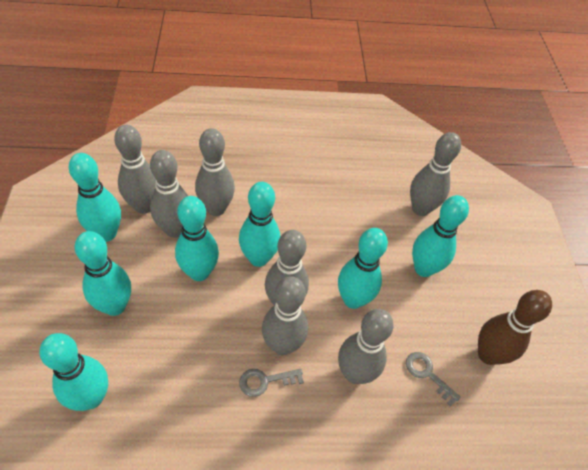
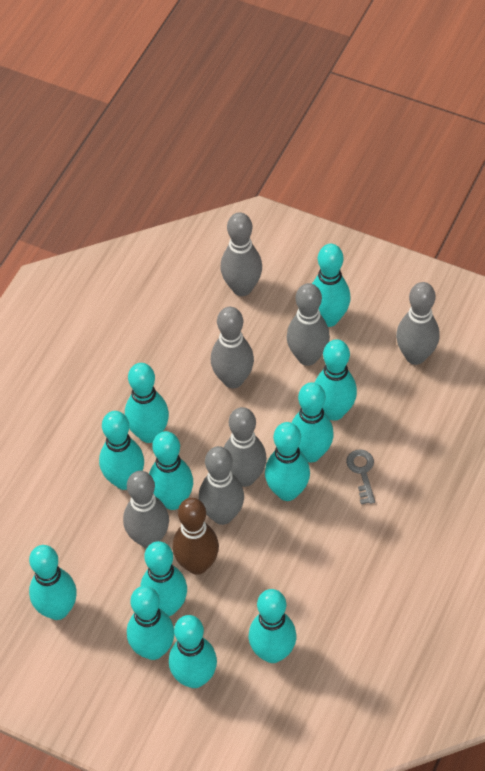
grey key: 2 -> 1
turquoise bowling pin: 7 -> 12

